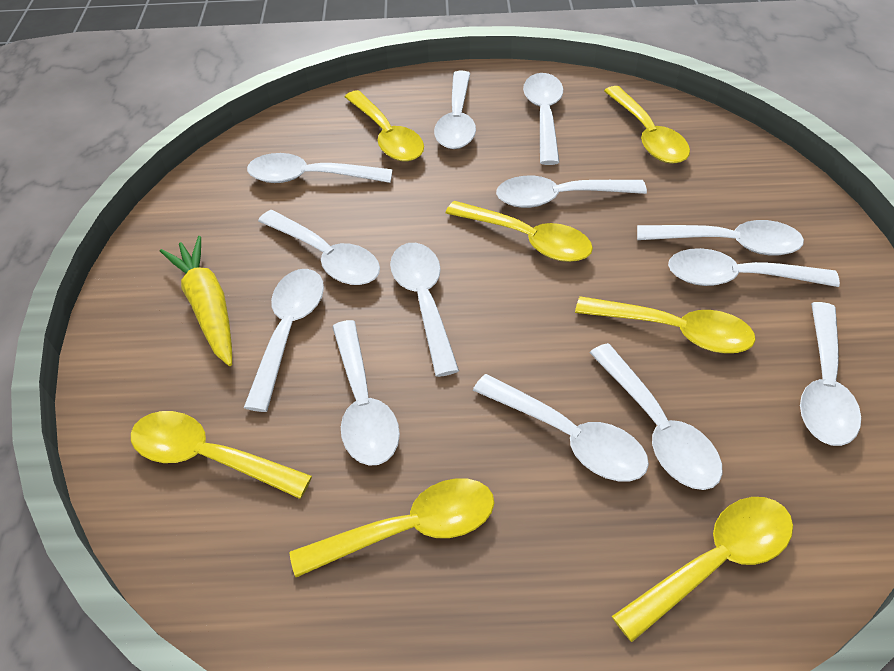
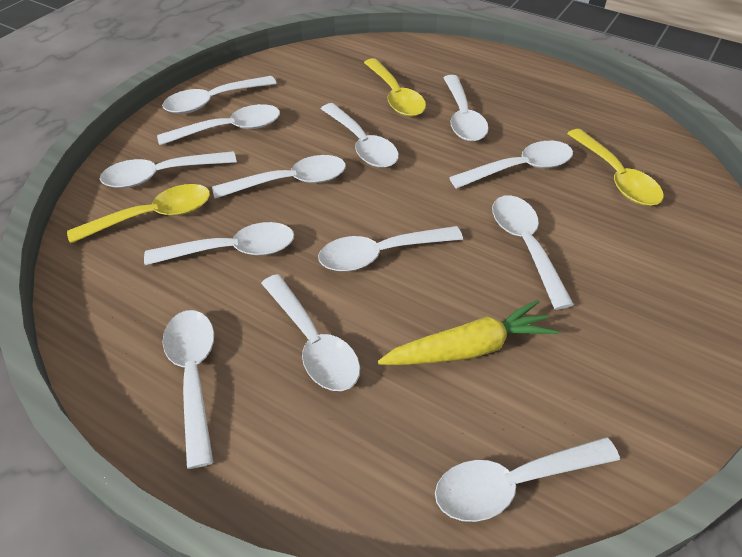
yellow spoon: 7 -> 3

